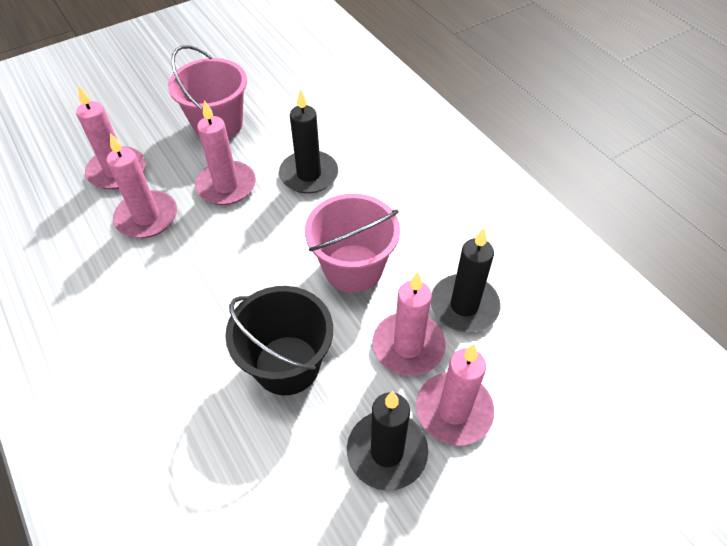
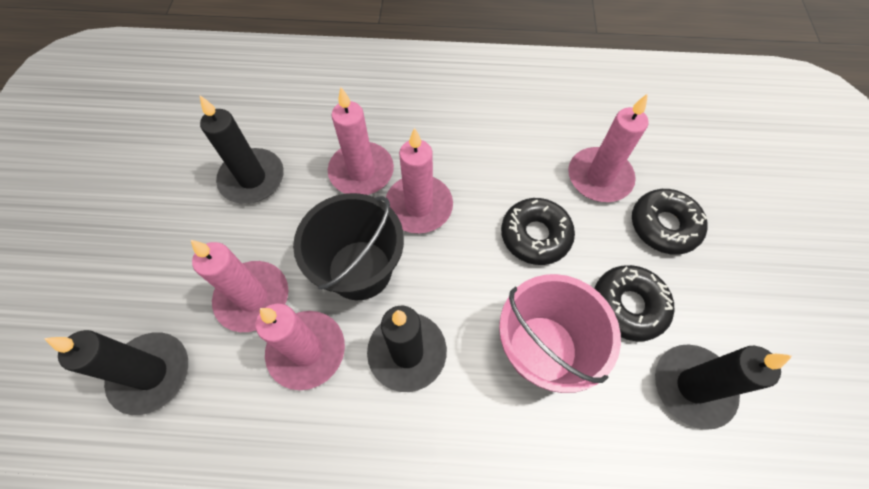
black candle: 3 -> 4
black donut: 0 -> 3
pink bucket: 2 -> 1

